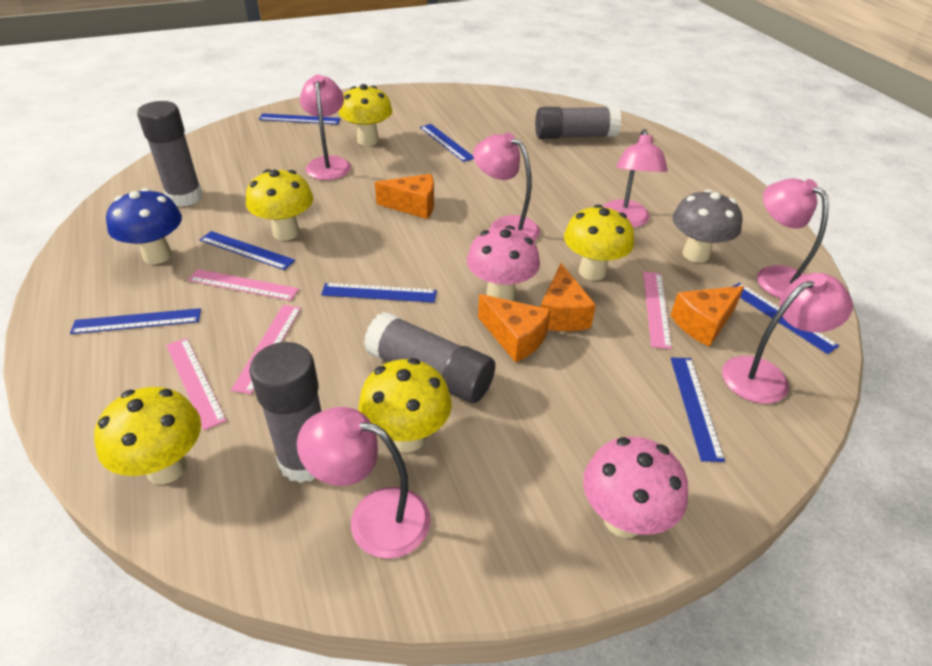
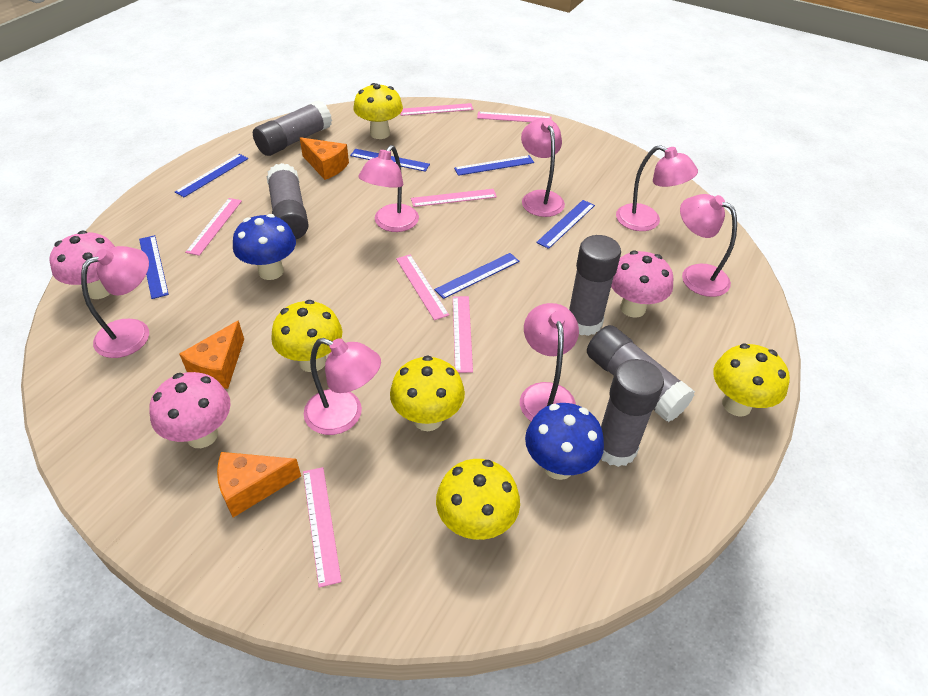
blue mushroom: 1 -> 2
blue ruler: 7 -> 6
grey glue stick: 4 -> 5
grey mushroom: 1 -> 0
orange cheese: 4 -> 3
pink lamp: 6 -> 7
pink mushroom: 2 -> 3
pink ruler: 4 -> 7

